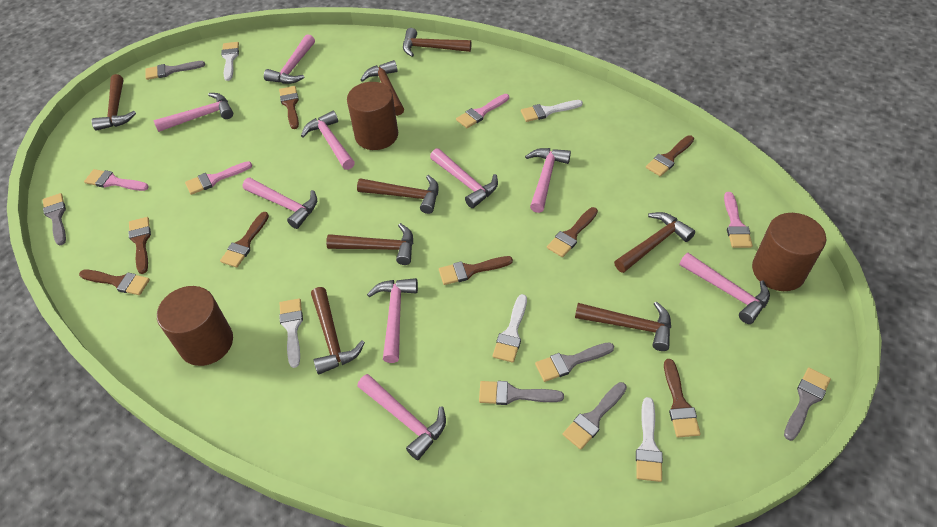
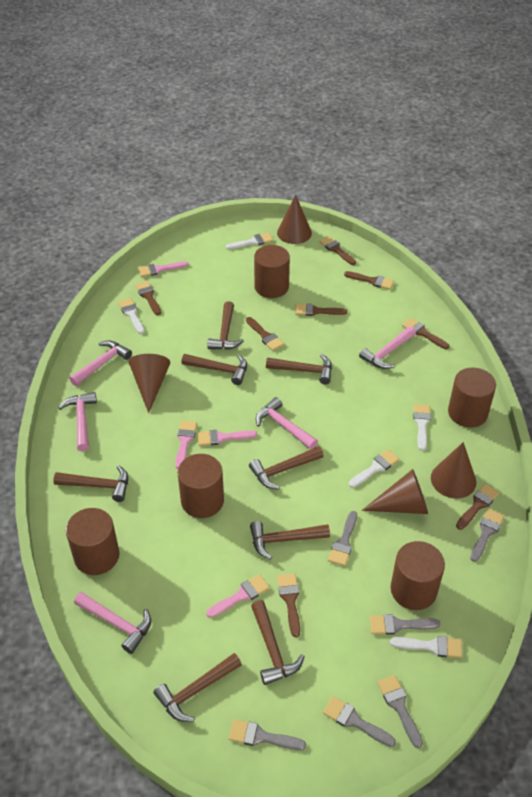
brown cone: 0 -> 4
brown cylinder: 3 -> 5
pink hammer: 9 -> 5

